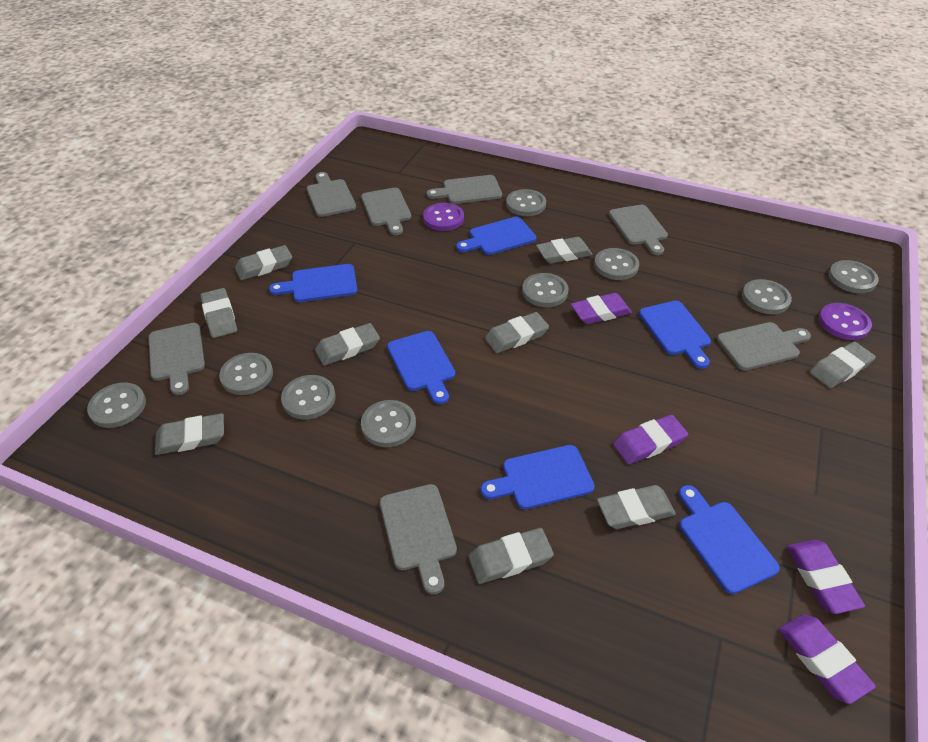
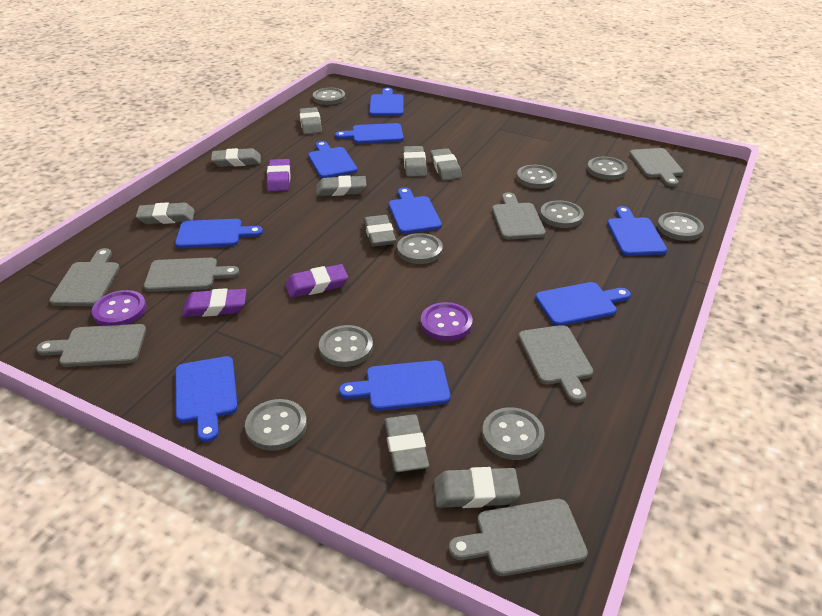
blue cutting board: 6 -> 9
purple eraser: 4 -> 3

